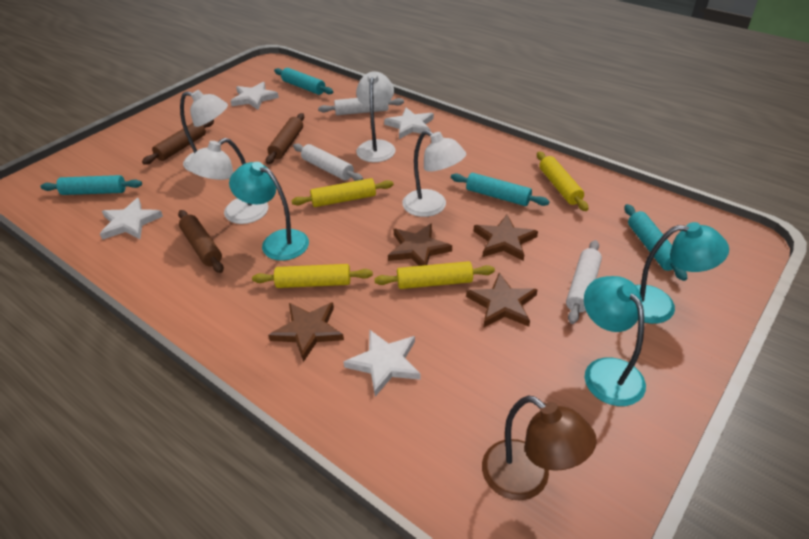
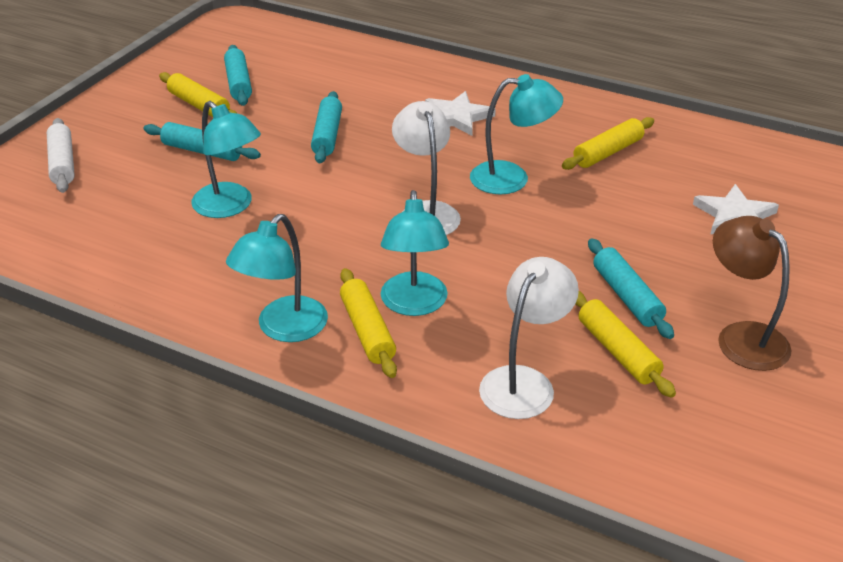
brown rolling pin: 3 -> 0
brown star: 4 -> 0
turquoise lamp: 3 -> 4
white lamp: 4 -> 2
white rolling pin: 3 -> 1
white star: 4 -> 2

